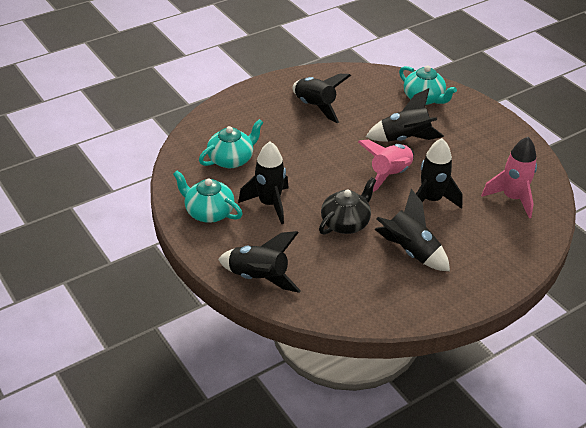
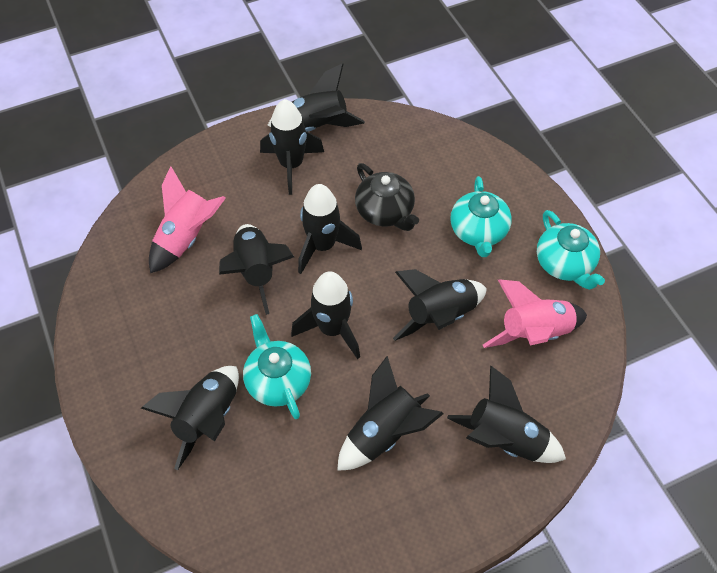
black rocket: 6 -> 9

